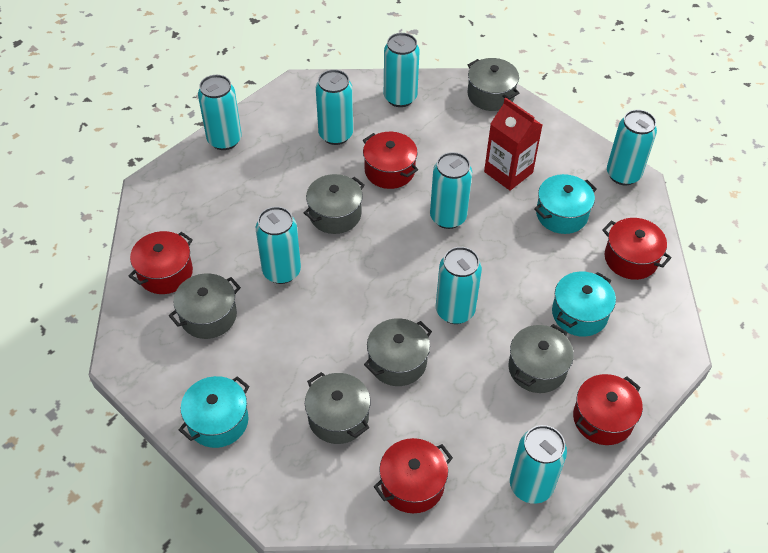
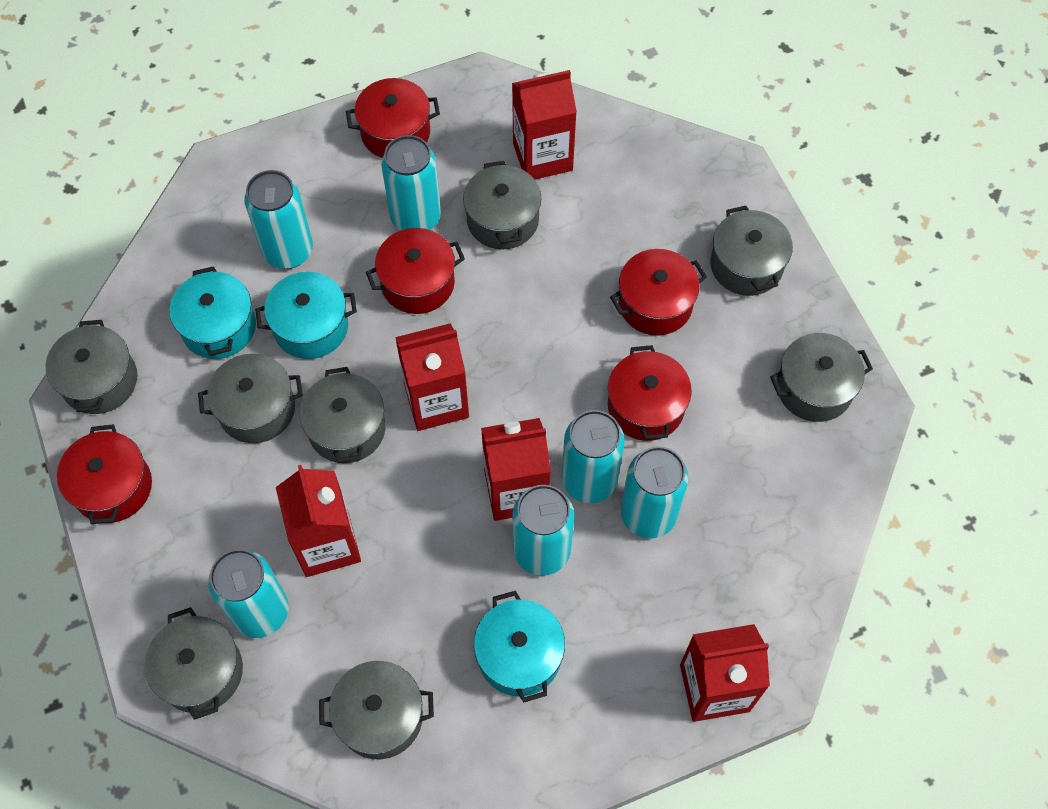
grey pot: 6 -> 8
red carton: 1 -> 5
turquoise can: 8 -> 6

